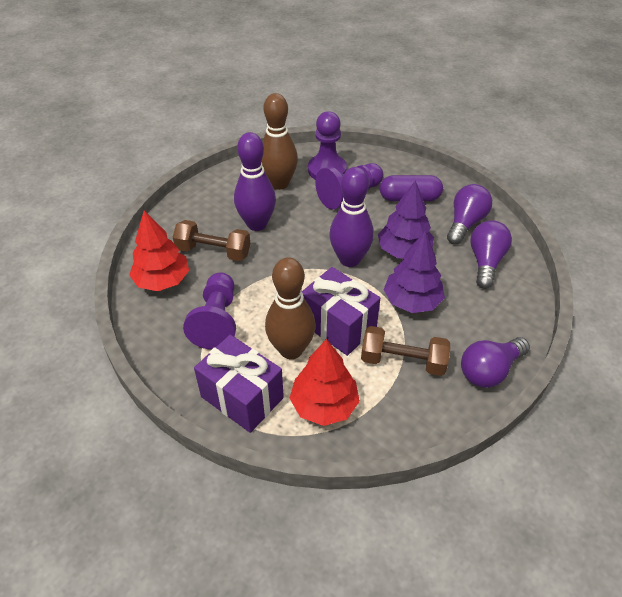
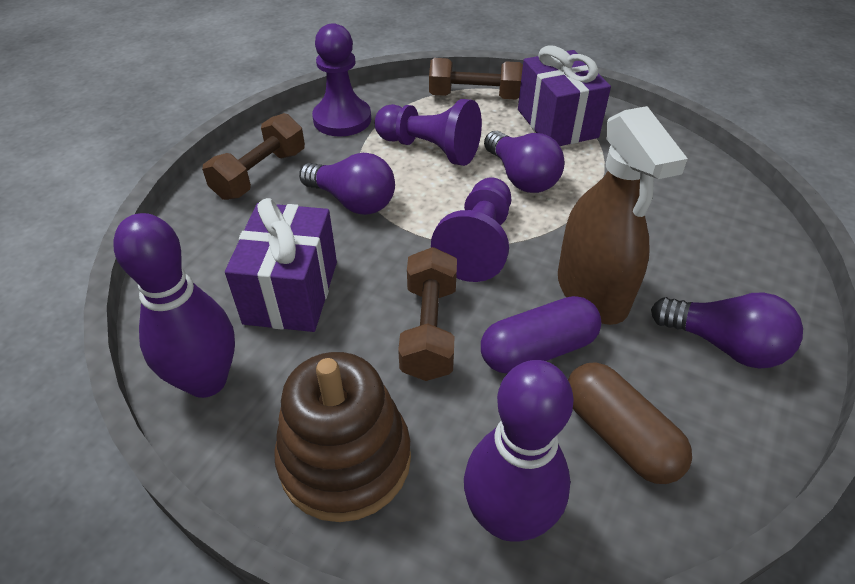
brown bowling pin: 2 -> 0
brown capsule: 0 -> 1
brown dumbbell: 2 -> 3
brown spray bottle: 0 -> 1
brown stacking toy: 0 -> 1
purple tree: 2 -> 0
red tree: 2 -> 0

